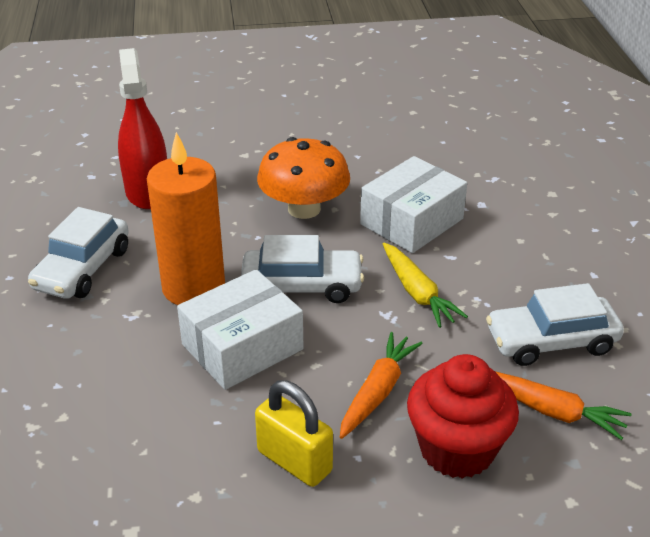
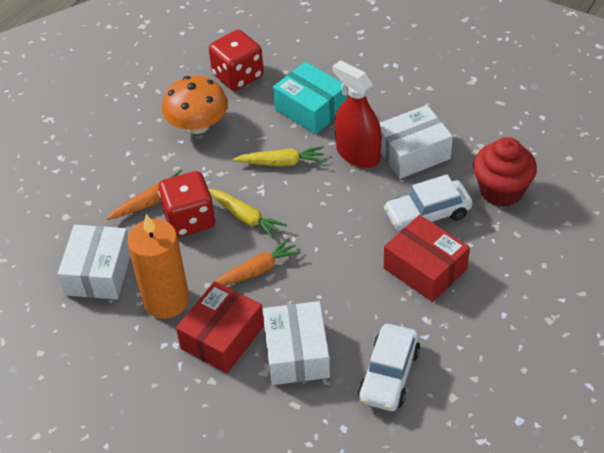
red box: 0 -> 2
red dice: 0 -> 2
turquoise box: 0 -> 1
white box: 2 -> 3
white car: 3 -> 2
yellow carrot: 1 -> 2
yellow padlock: 1 -> 0

